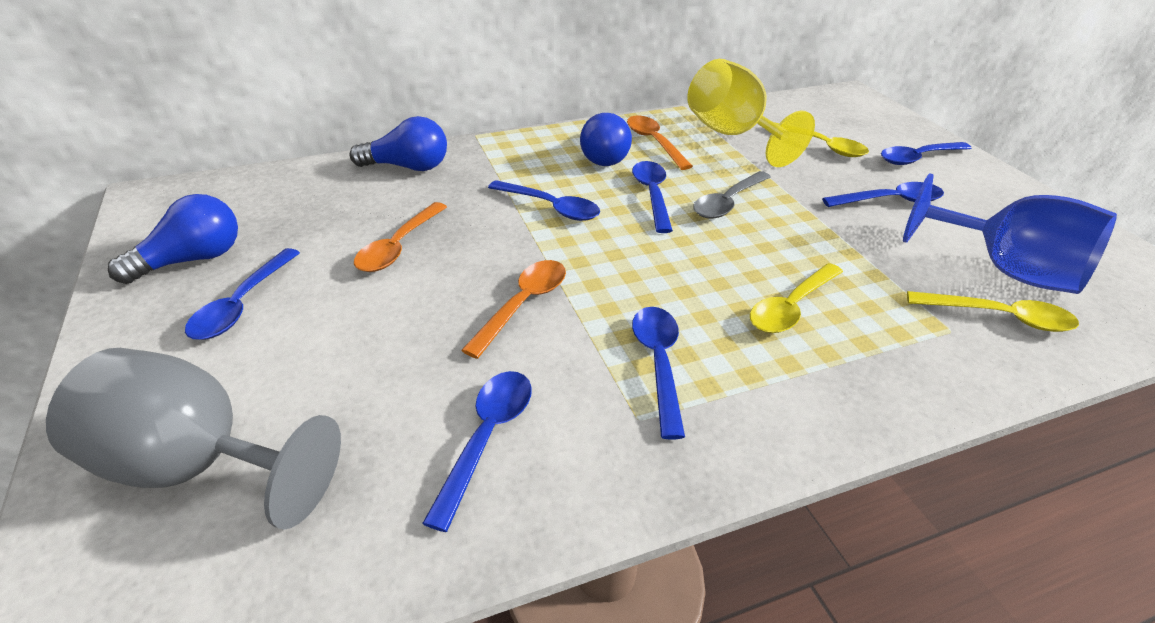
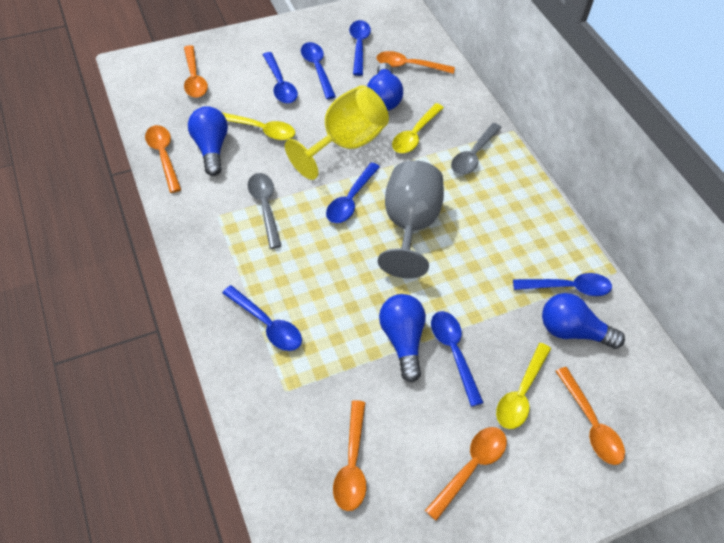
blue goblet: 1 -> 0
blue light bulb: 3 -> 4
grey spoon: 1 -> 2
orange spoon: 3 -> 6

